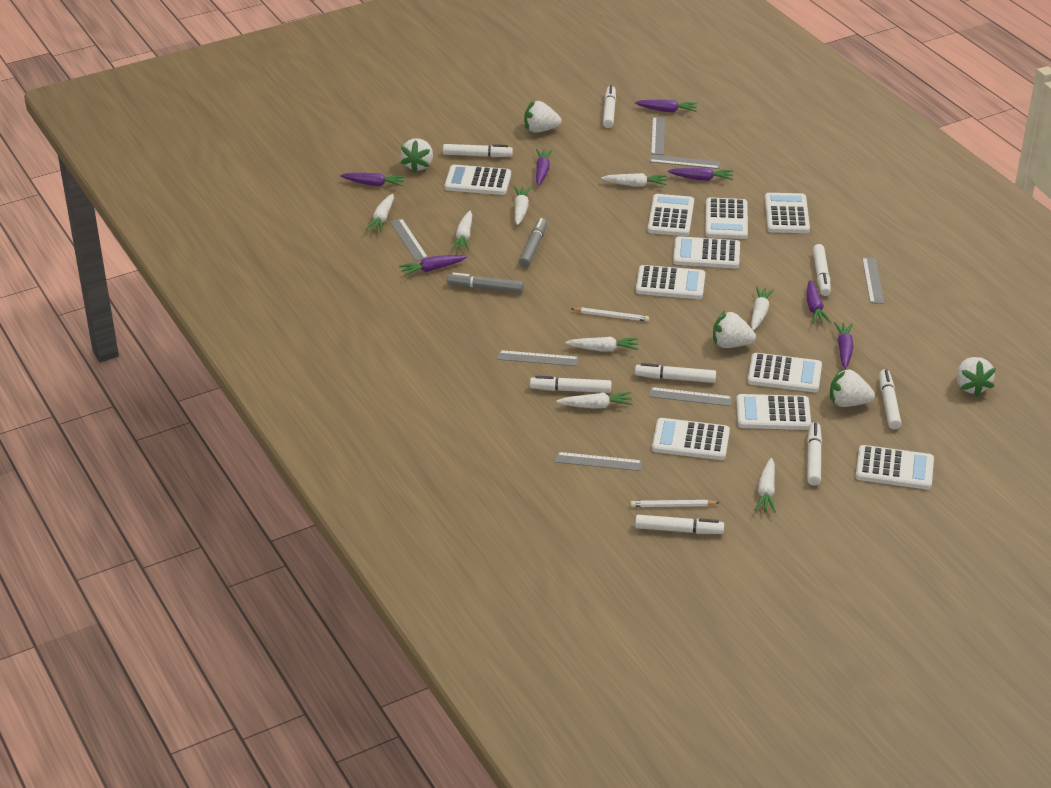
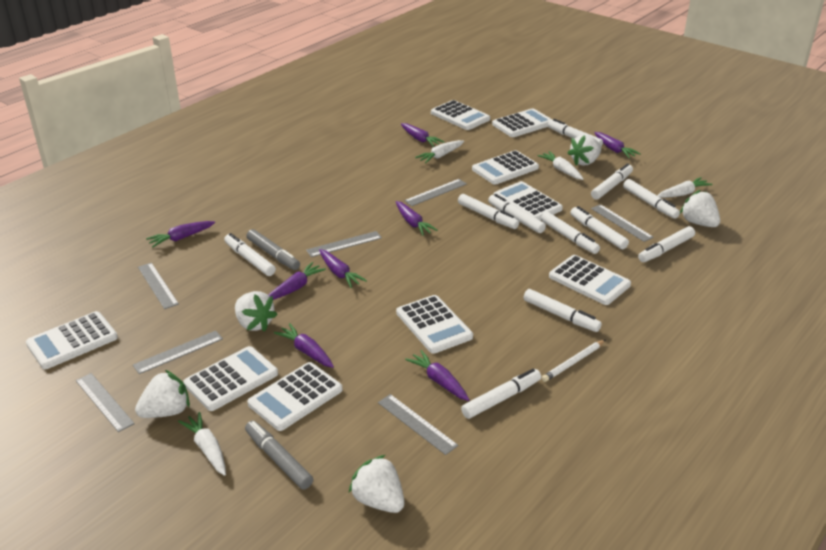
purple carrot: 7 -> 8
white calculator: 10 -> 9
white carrot: 8 -> 4
white marker: 8 -> 11
white pencil: 2 -> 1

